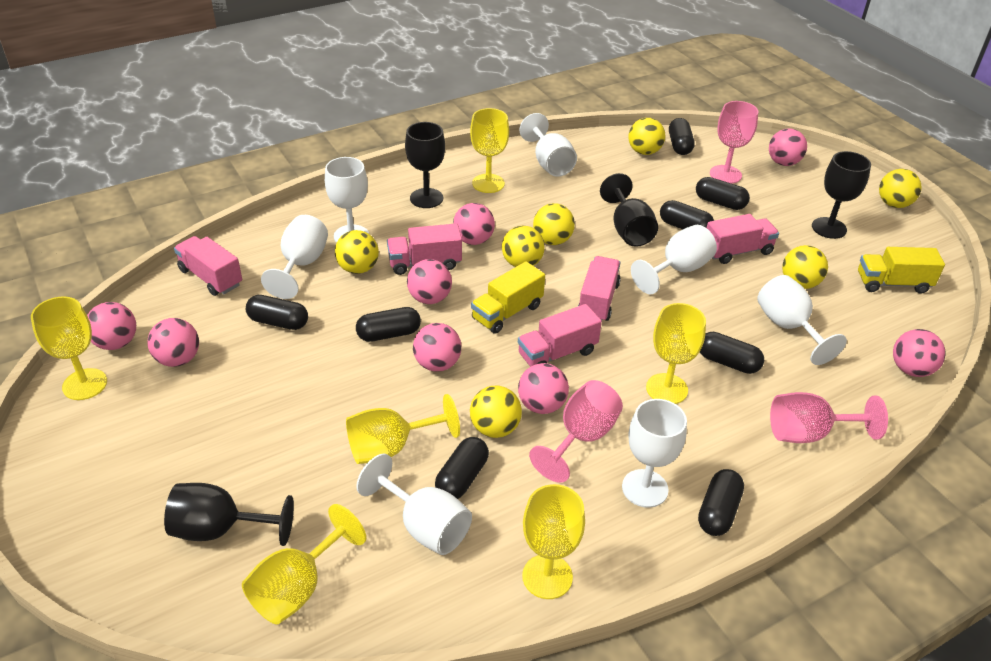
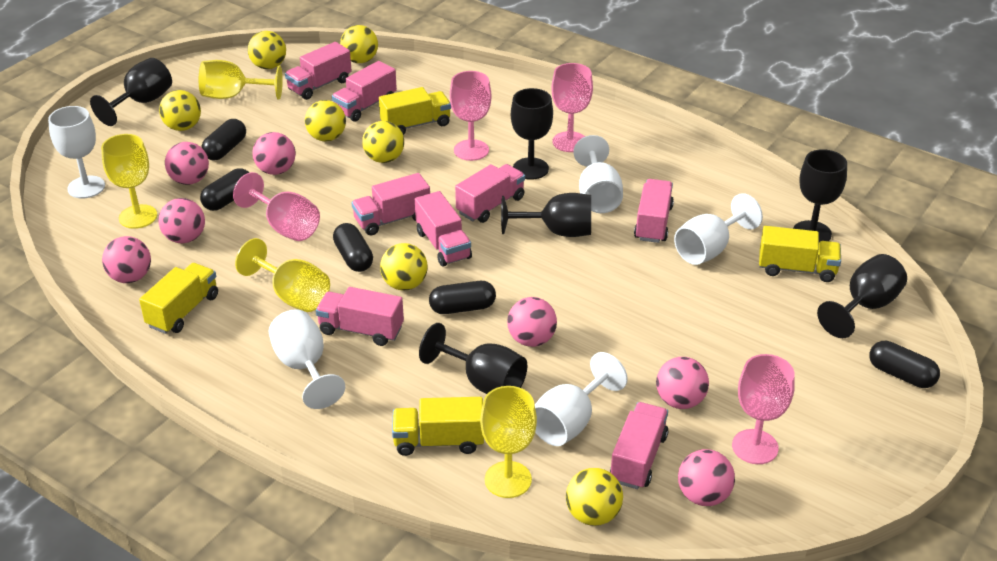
black capsule: 8 -> 5
black goblet: 4 -> 6
pink ball: 8 -> 7
pink goblet: 3 -> 4
pink truck: 5 -> 8
white goblet: 7 -> 5
yellow goblet: 6 -> 4
yellow truck: 2 -> 4

